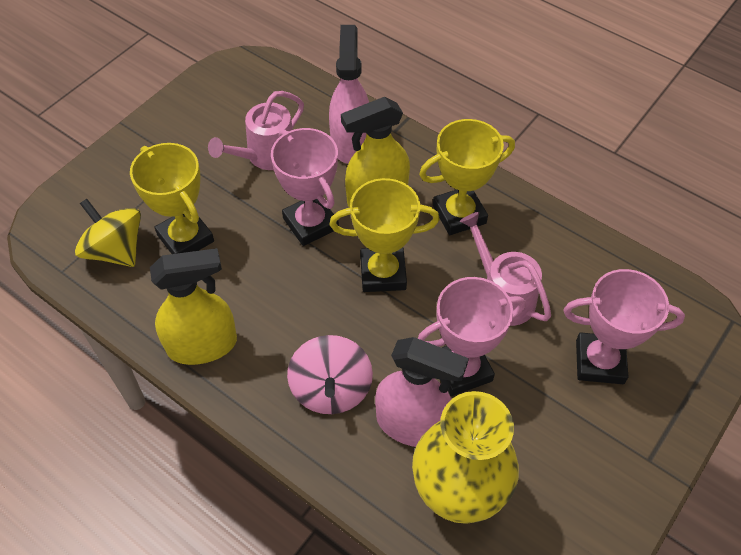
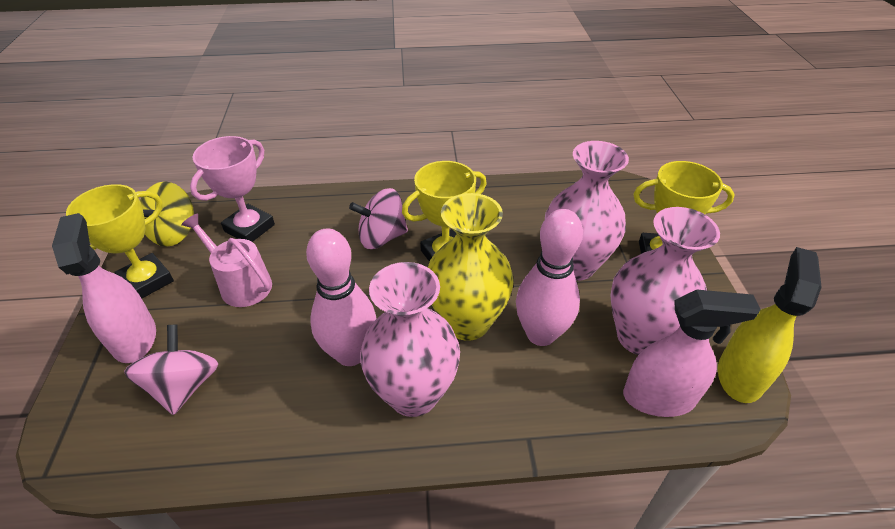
pink bowling pin: 0 -> 2
pink spinning top: 1 -> 2
pink trophy: 3 -> 1
pink vase: 0 -> 3
pink watering can: 2 -> 1
yellow spray bottle: 2 -> 1

